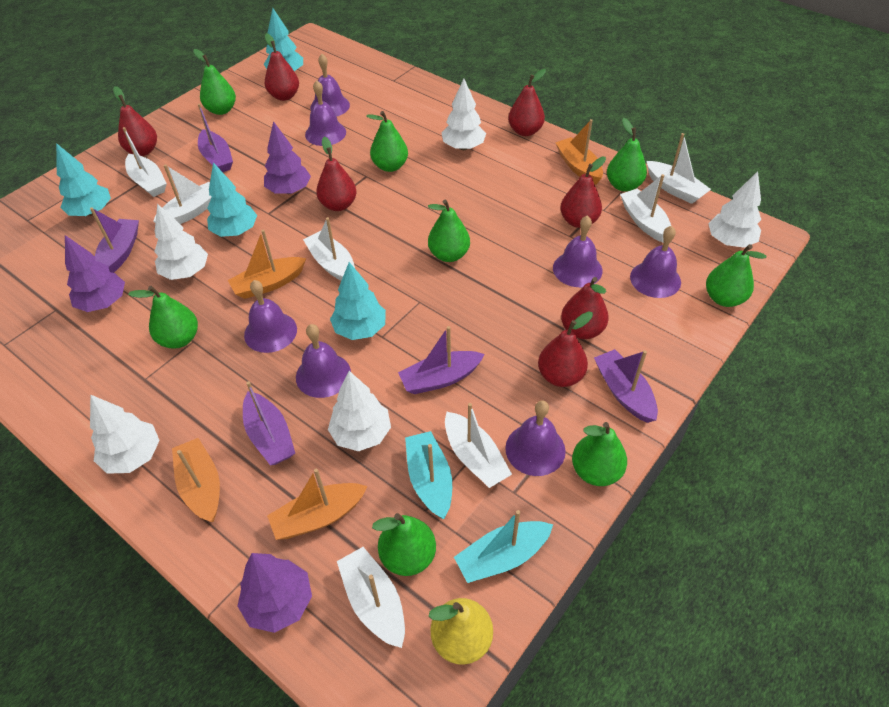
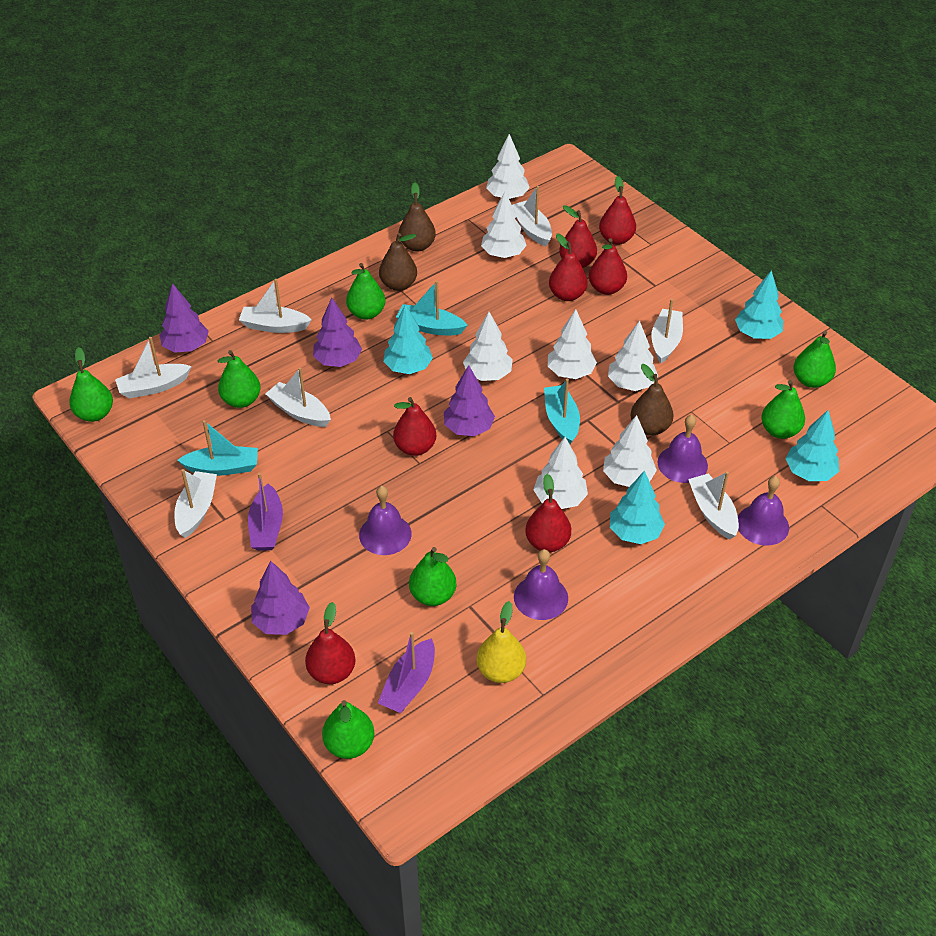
brown pear: 0 -> 3
green pear: 8 -> 7
orange boat: 4 -> 0
purple bell: 7 -> 4
purple boat: 5 -> 2
purple tree: 3 -> 4
turquoise boat: 2 -> 3
white tree: 5 -> 7

